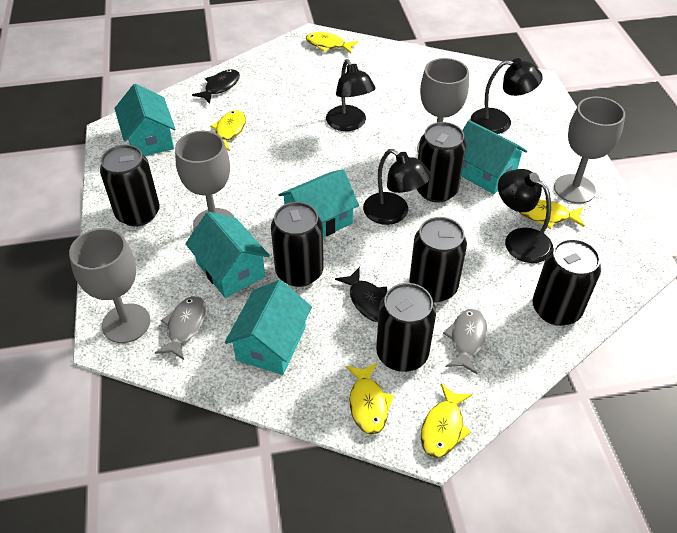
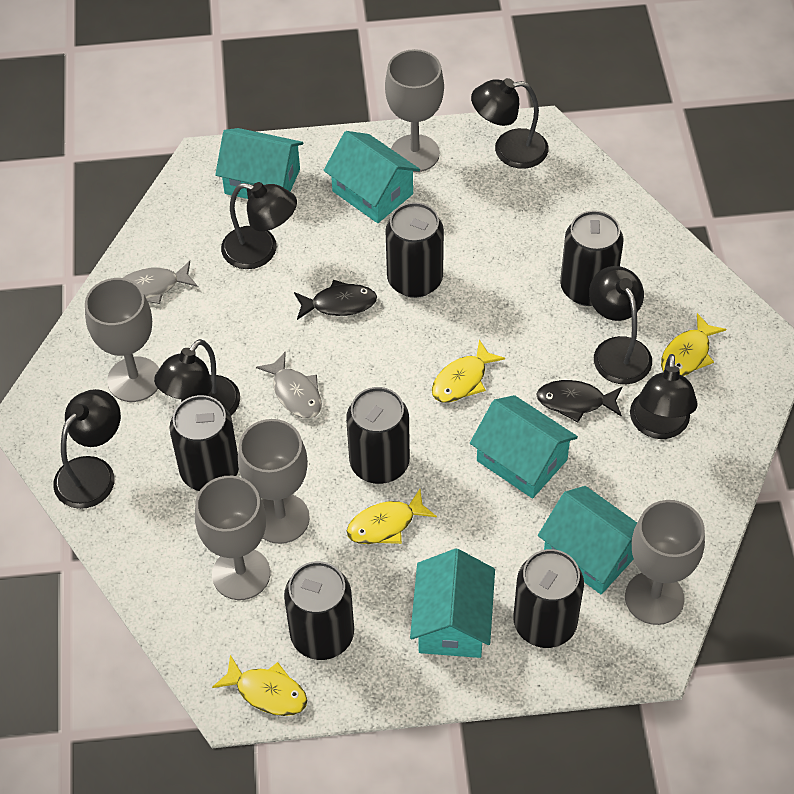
black lamp: 4 -> 6
grey goblet: 4 -> 5
yellow fish: 5 -> 4

